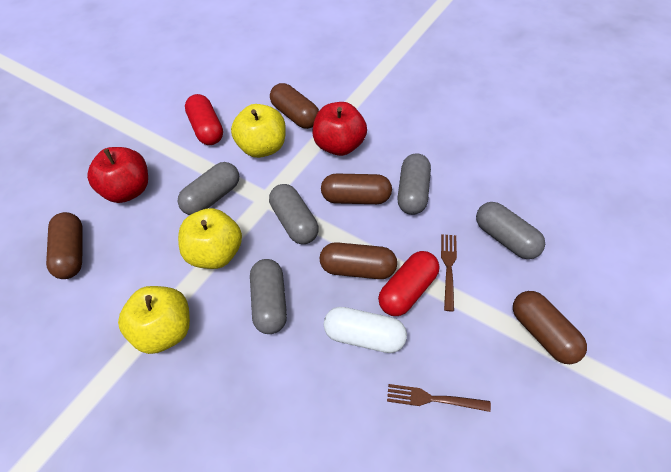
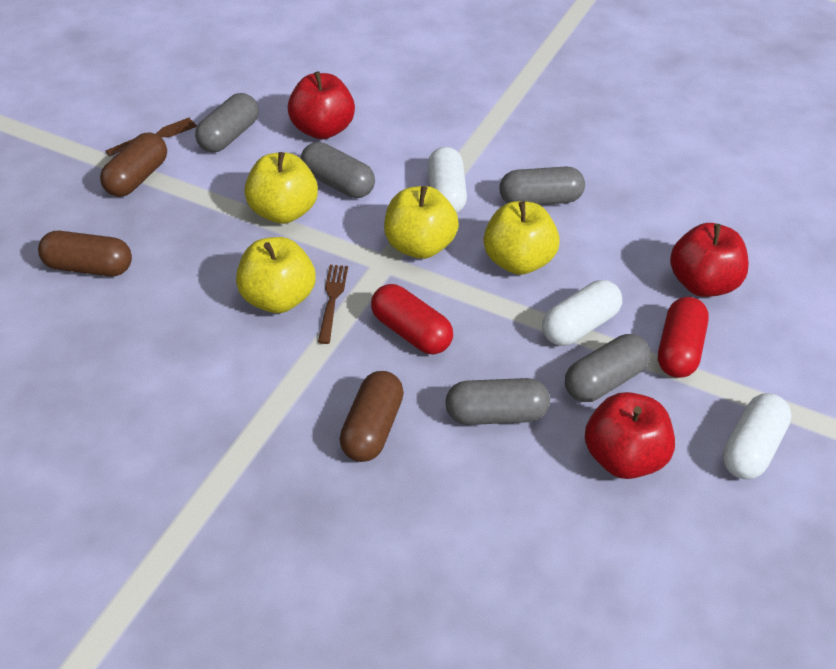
brown capsule: 5 -> 3
red apple: 2 -> 3
white capsule: 1 -> 3
yellow apple: 3 -> 4

